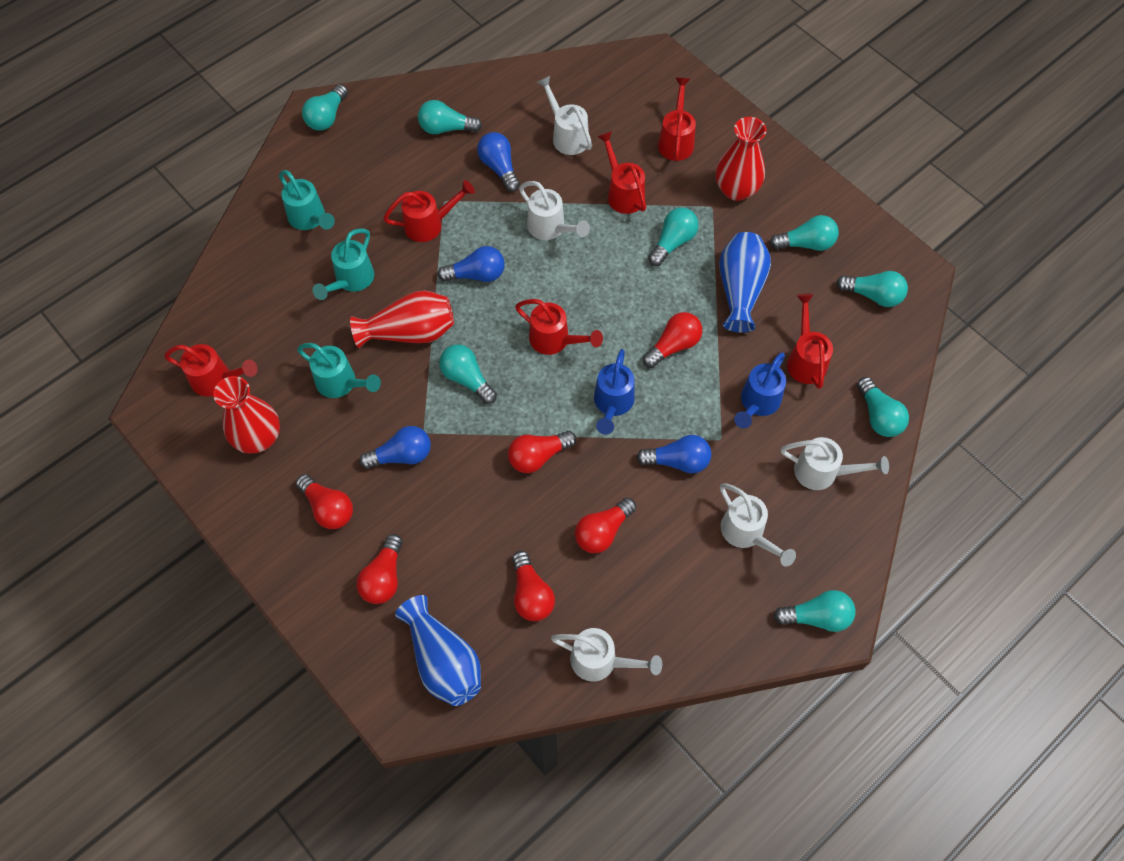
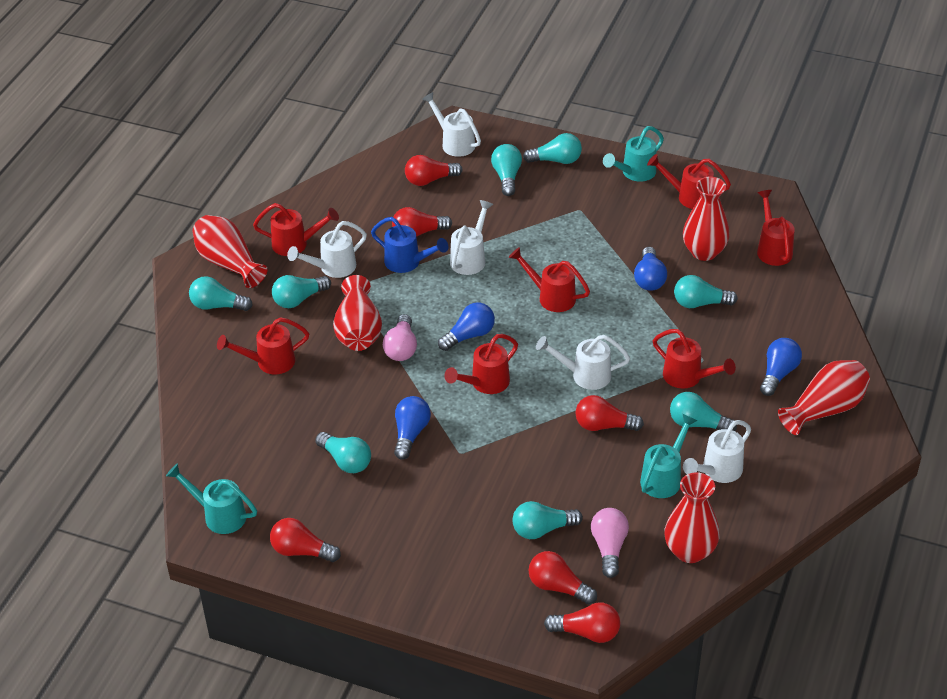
blue vase: 2 -> 0
blue watering can: 2 -> 1
pink light bulb: 0 -> 2
red vase: 3 -> 5
red watering can: 6 -> 7

